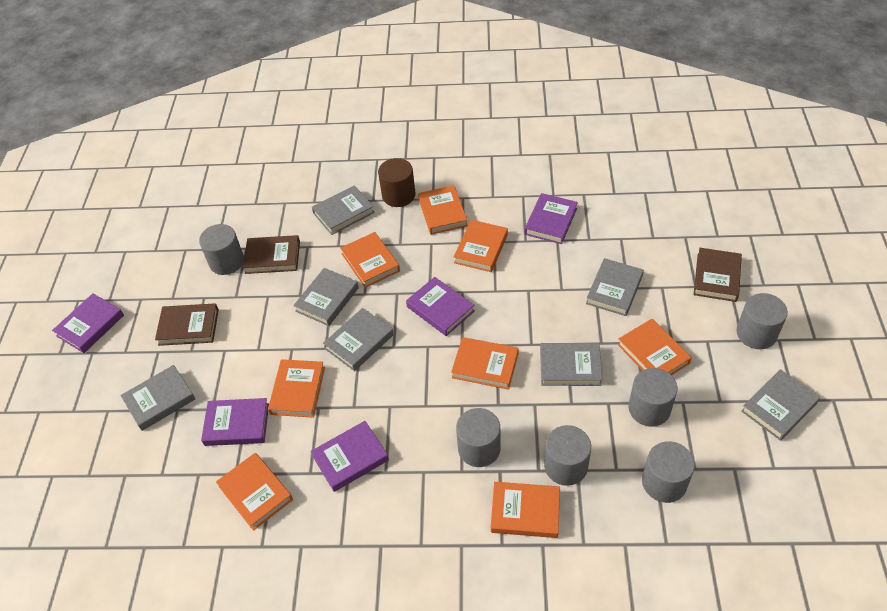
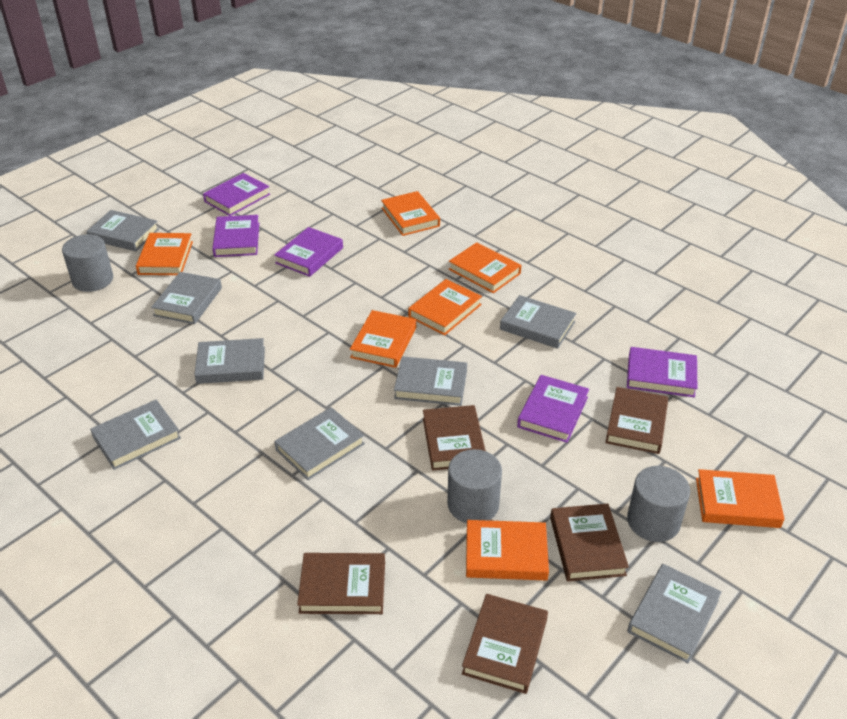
brown book: 3 -> 5
brown cylinder: 1 -> 0
grey book: 7 -> 8
grey cylinder: 6 -> 3
orange book: 8 -> 7

